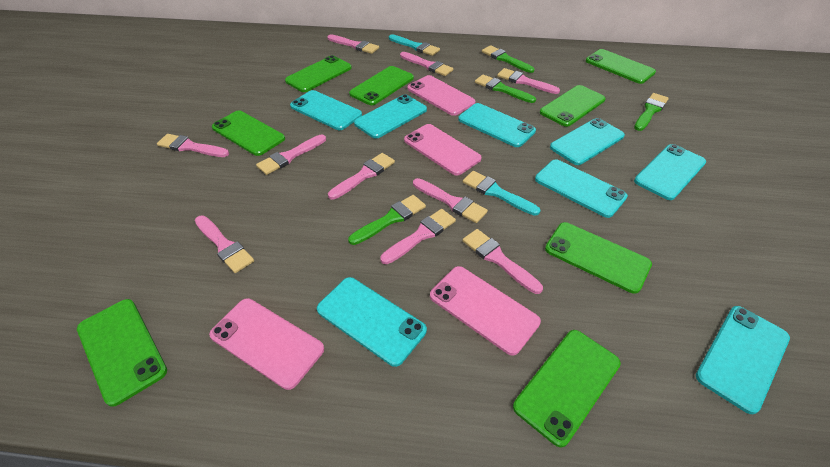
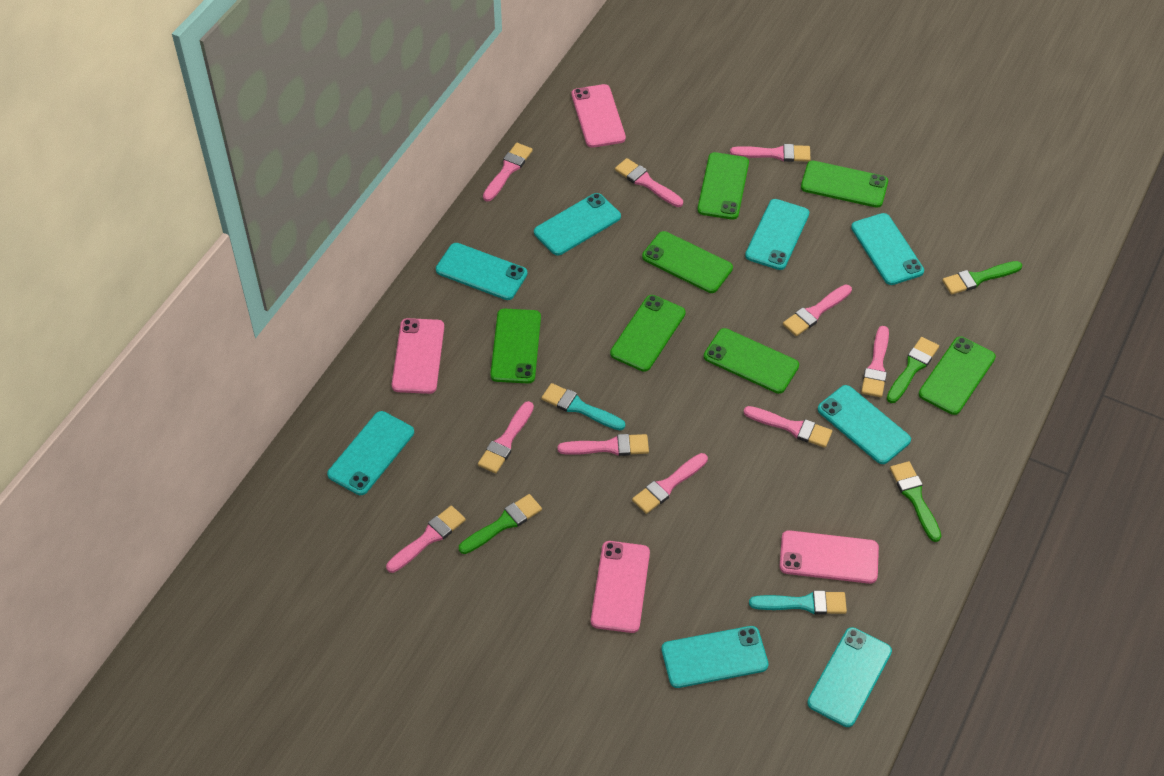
green phone: 8 -> 7

